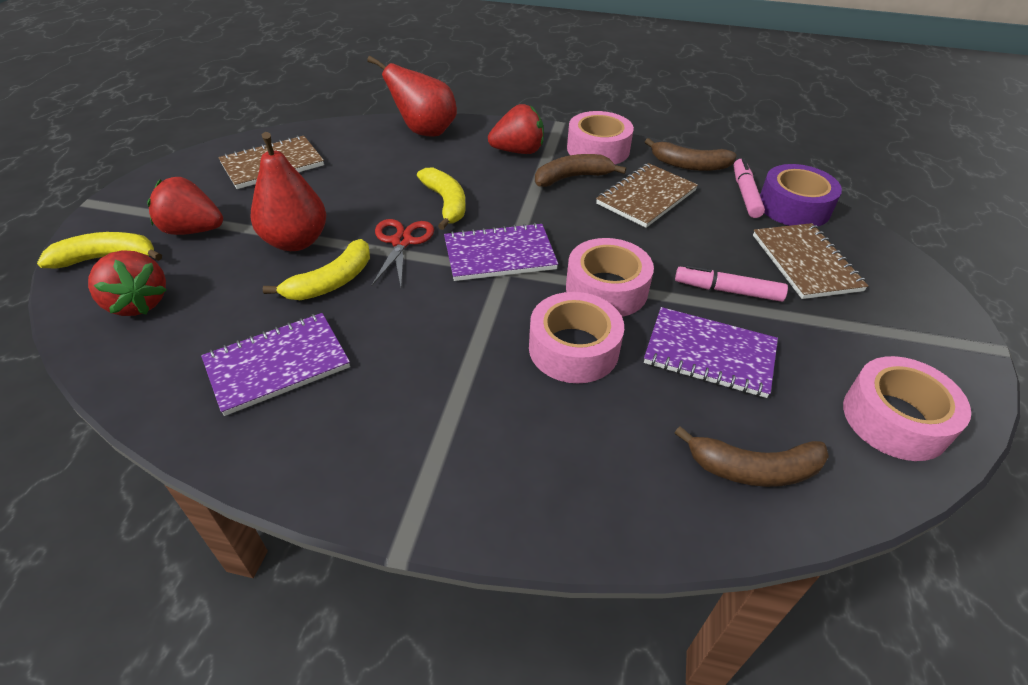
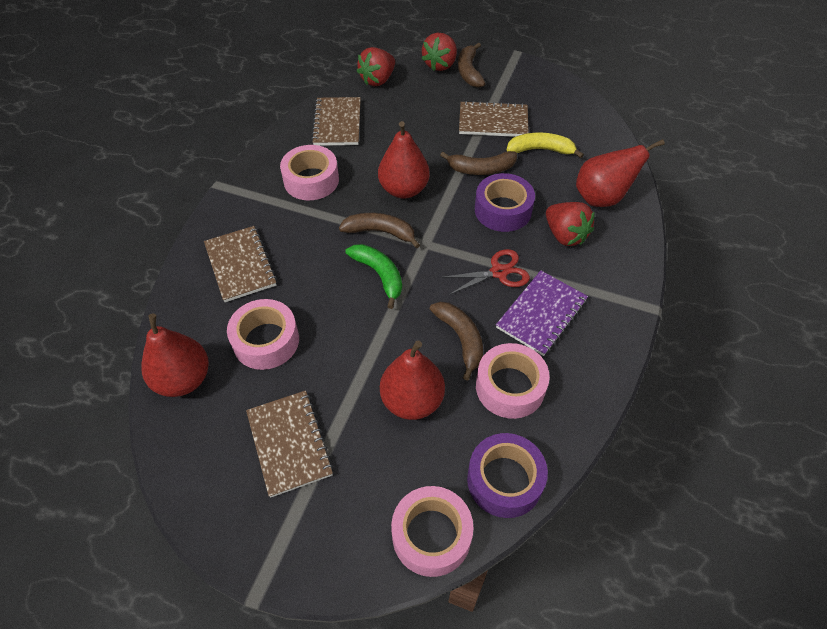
brown banana: 3 -> 4
brown notebook: 3 -> 4
green banana: 0 -> 1
pink marker: 2 -> 0
purple notebook: 3 -> 1
purple tape: 1 -> 2
red pear: 2 -> 4
yellow banana: 3 -> 1

